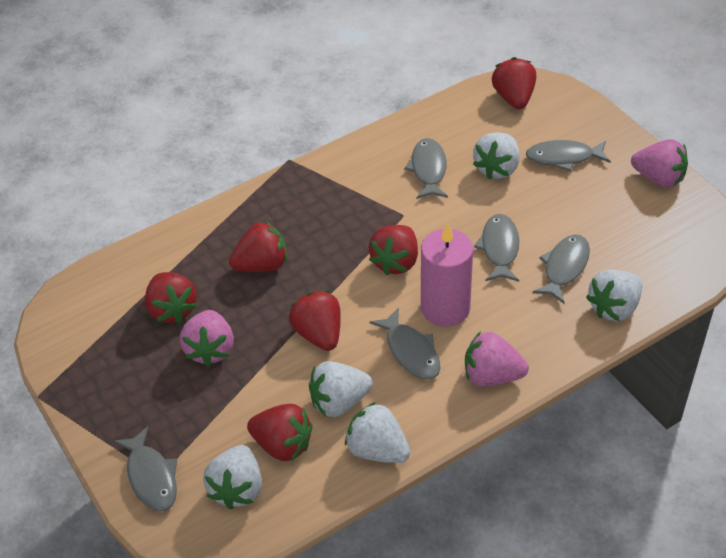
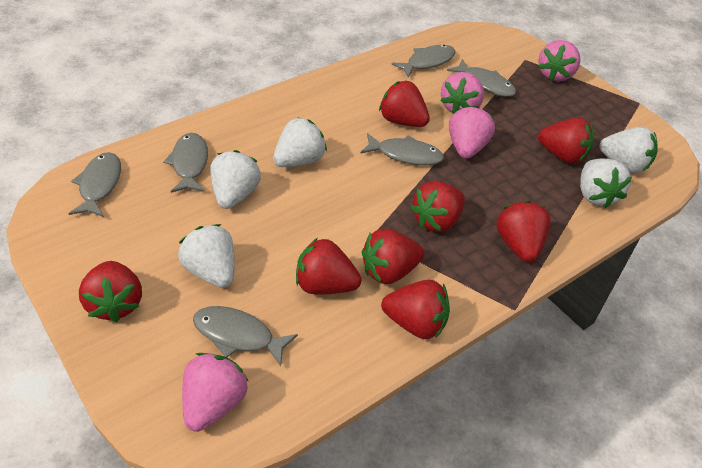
pink candle: 1 -> 0
pink strawberry: 3 -> 4
red strawberry: 6 -> 8

